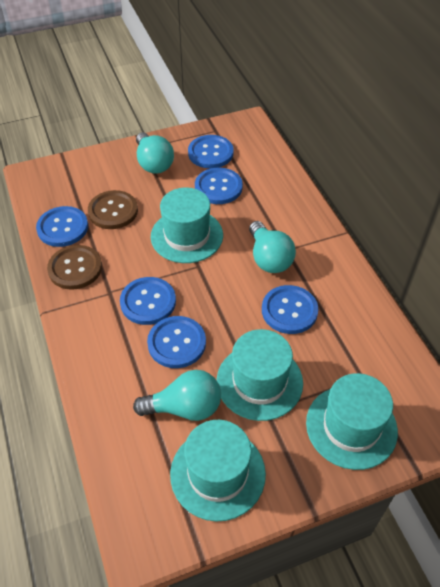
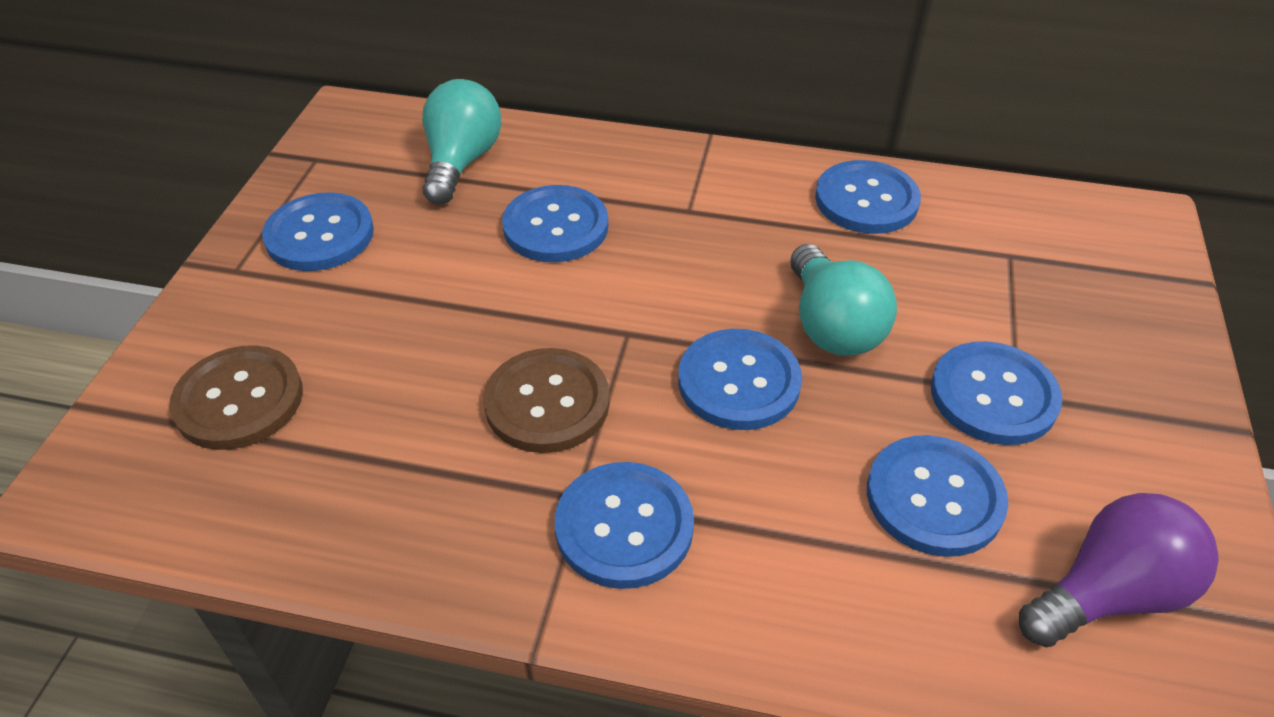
blue button: 6 -> 7
purple light bulb: 0 -> 1
turquoise hat: 4 -> 0
turquoise light bulb: 3 -> 2

